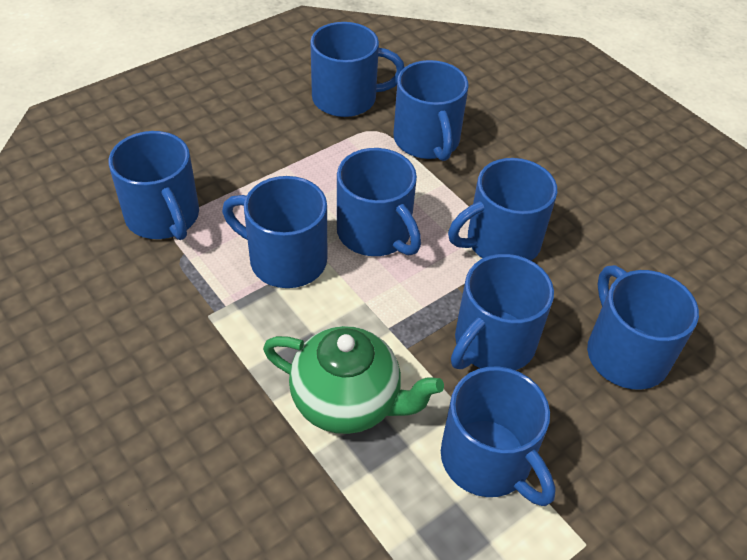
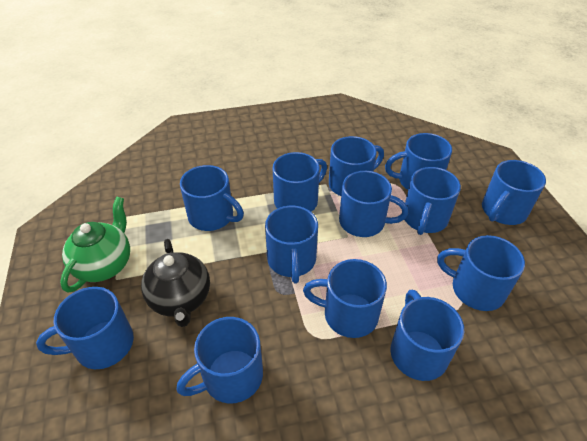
black teapot: 0 -> 1
blue mug: 9 -> 13

